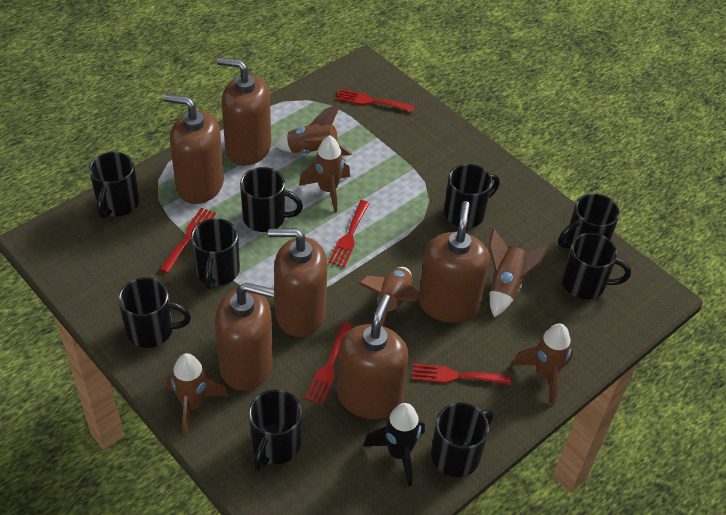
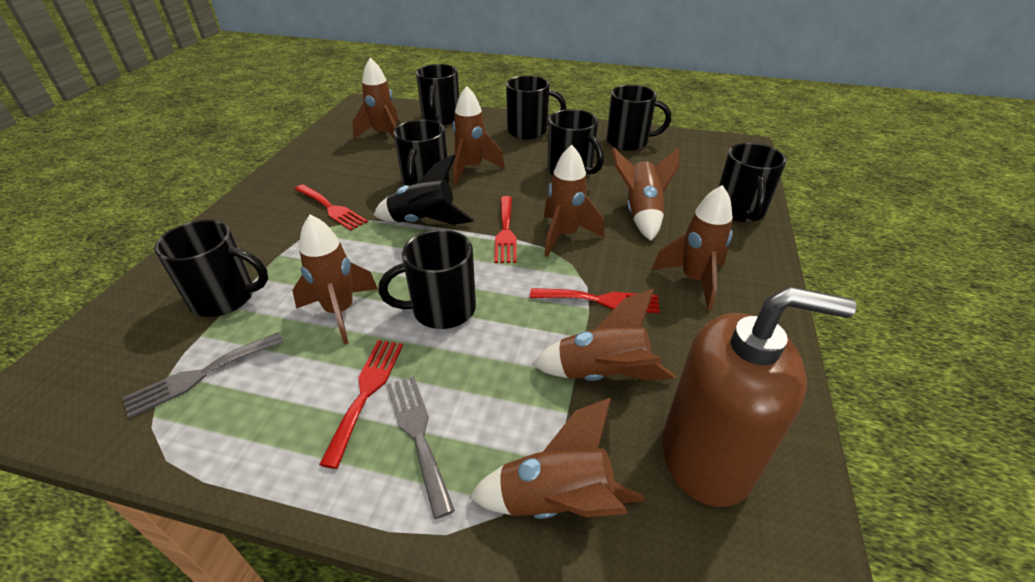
black mug: 9 -> 8
brown rocket: 6 -> 8
brown soap dispenser: 6 -> 1
grey fork: 0 -> 2
red fork: 5 -> 4

